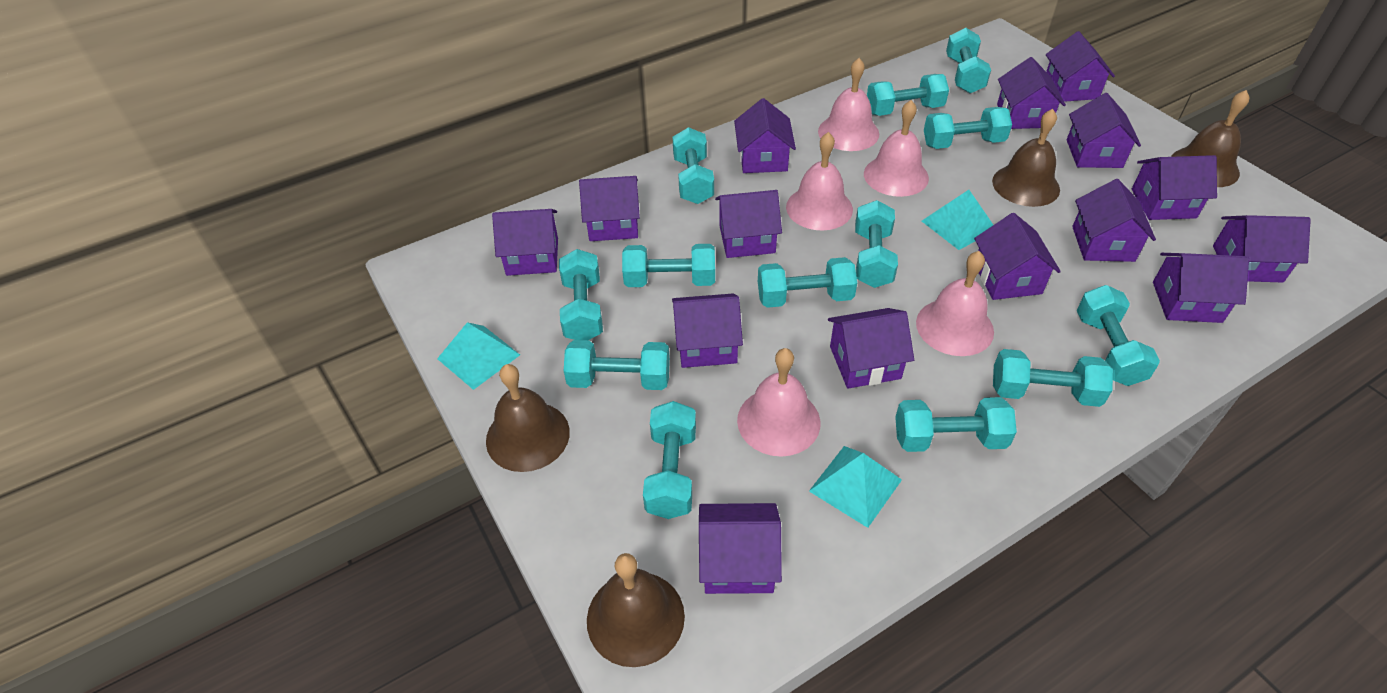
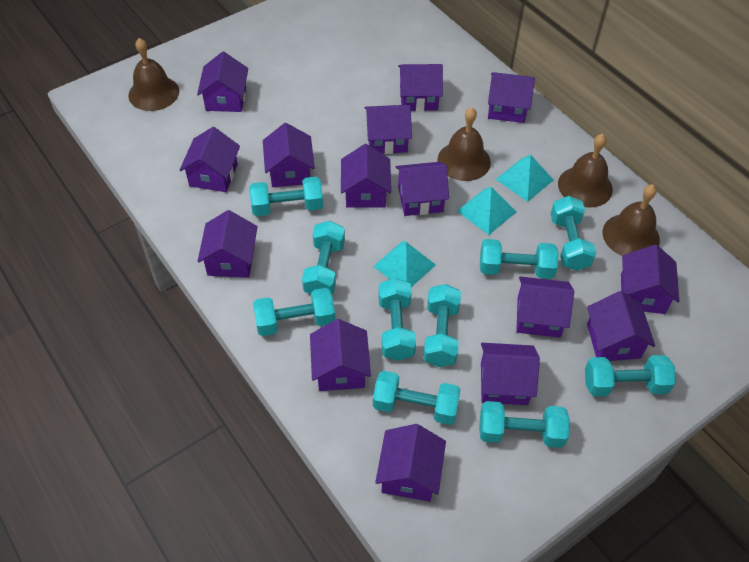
pink bell: 5 -> 0
turquoise dumbbell: 13 -> 10

